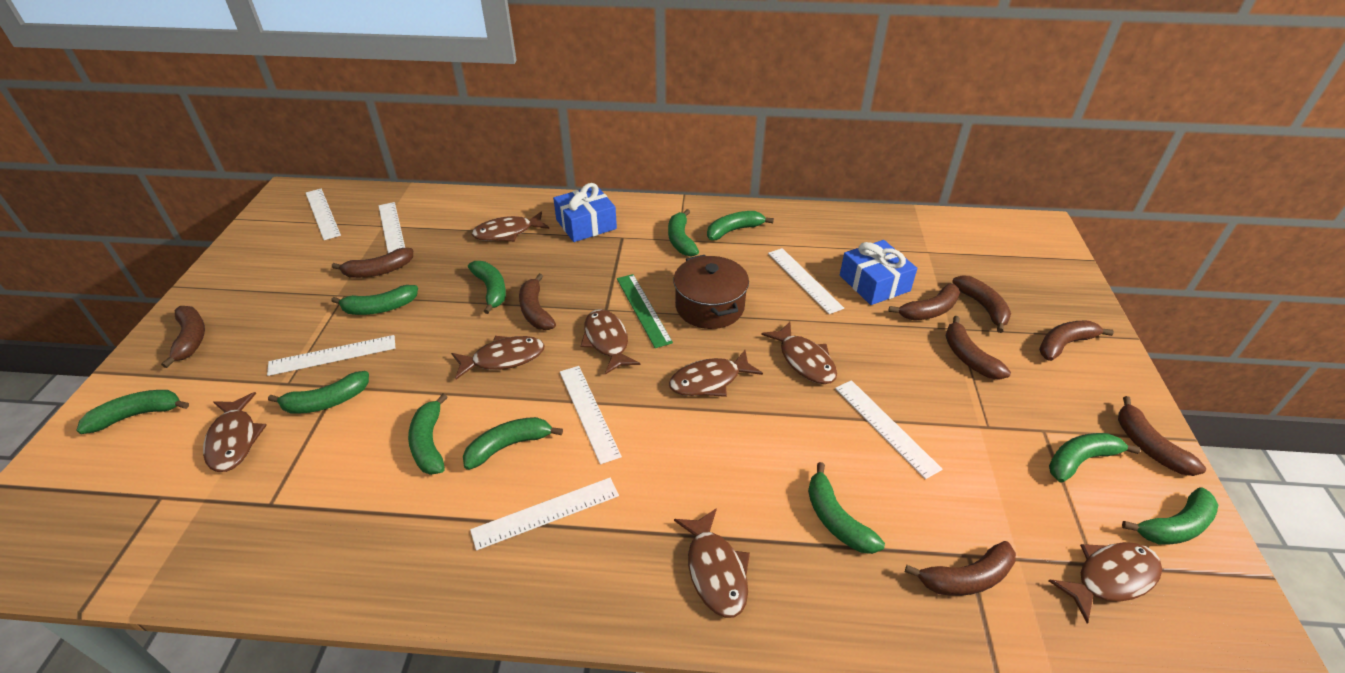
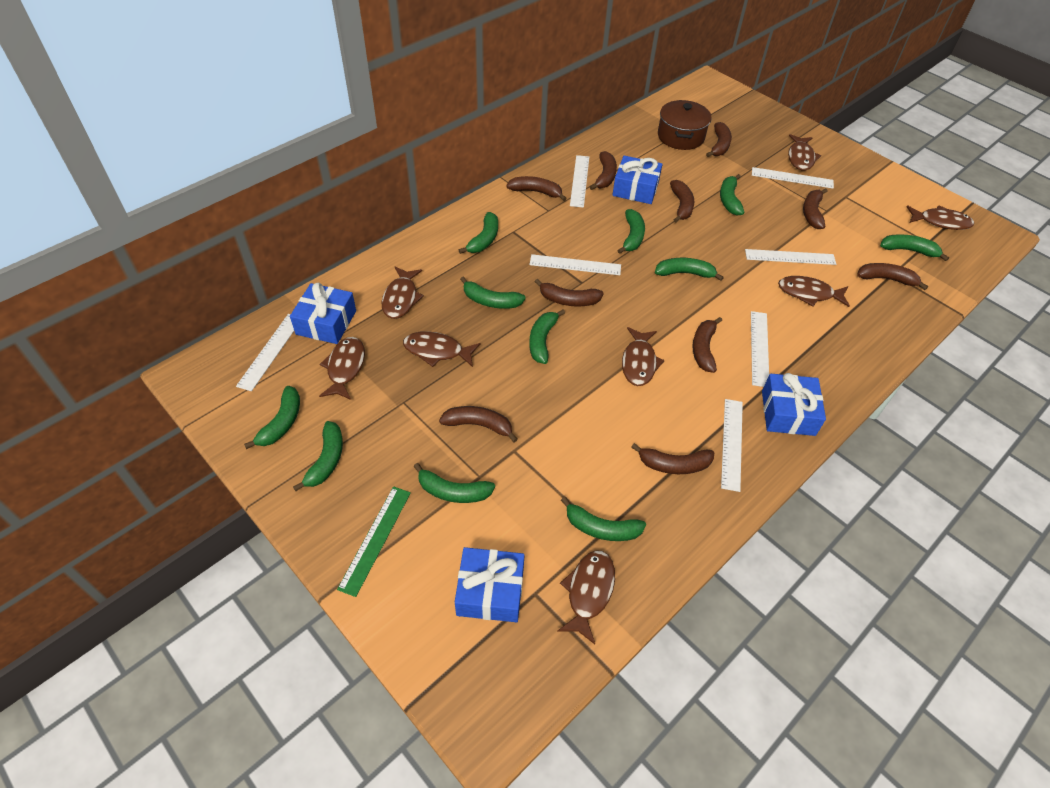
blue gift: 2 -> 4
brown banana: 9 -> 10

